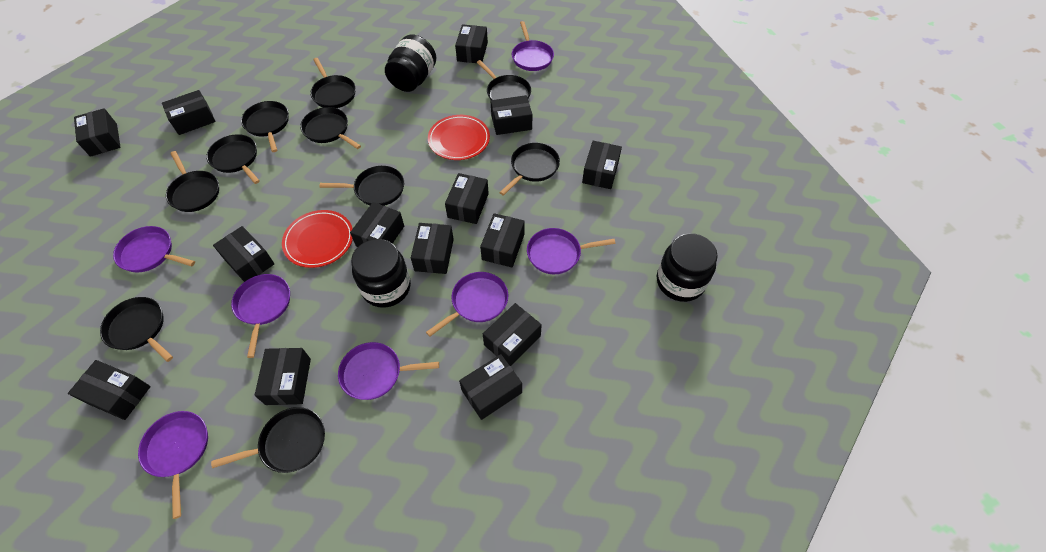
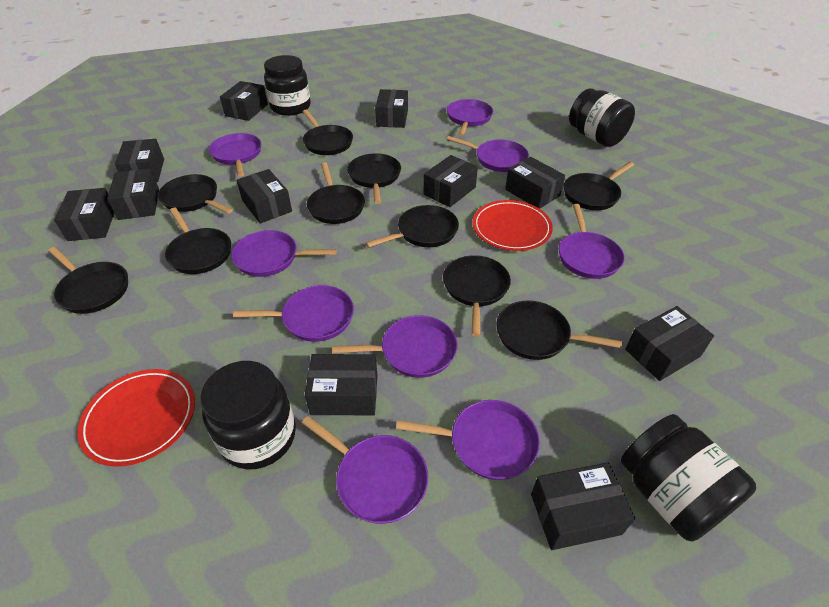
black box: 14 -> 11
black jar: 3 -> 4
purple pan: 7 -> 9

